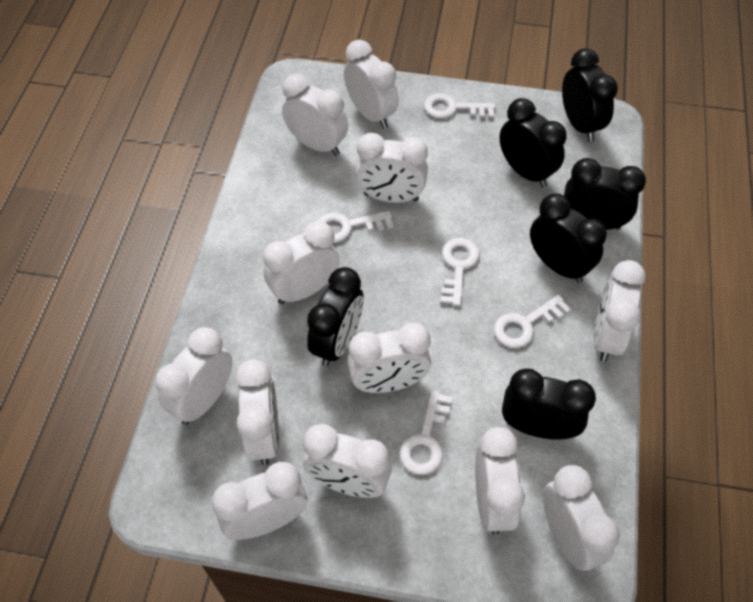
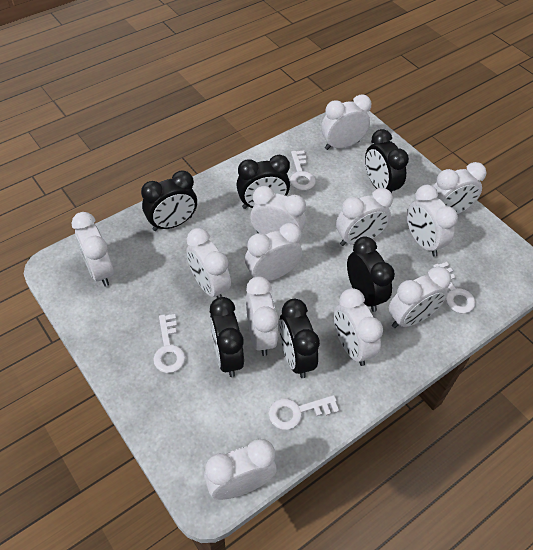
white key: 5 -> 4

